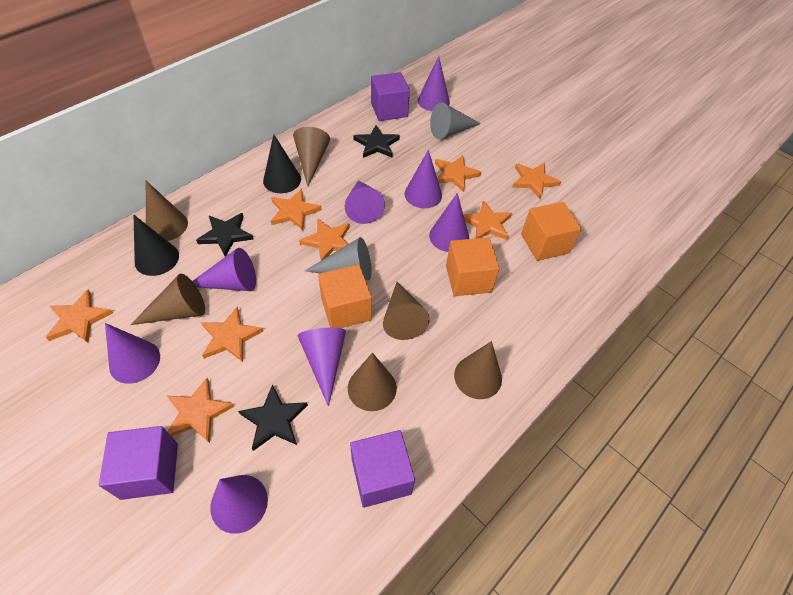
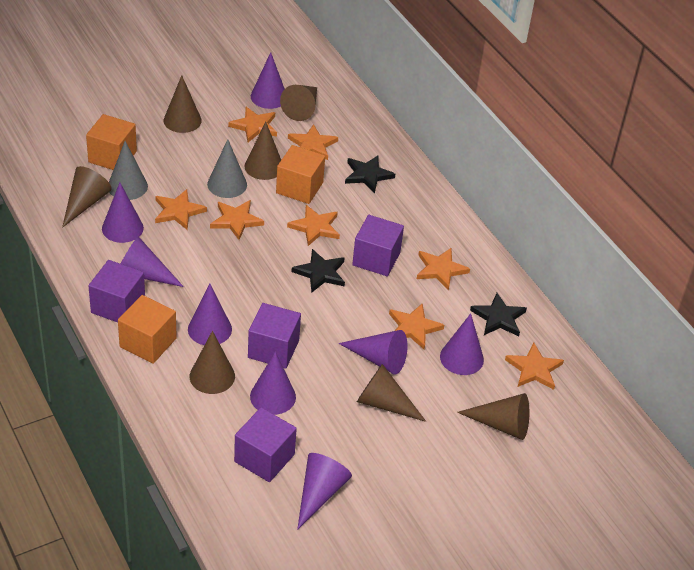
black cone: 2 -> 0
brown cone: 6 -> 7
purple cube: 3 -> 4

